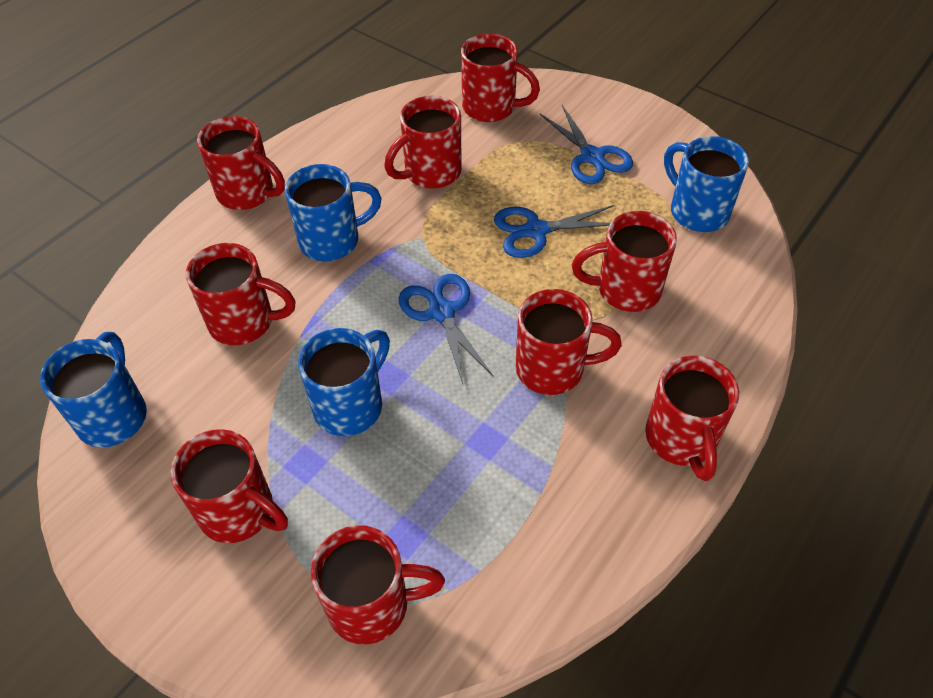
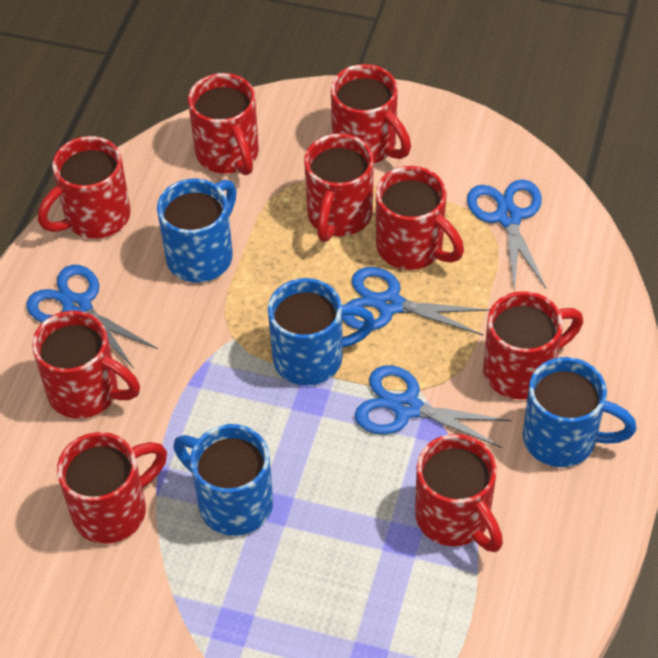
blue scissors: 3 -> 4

